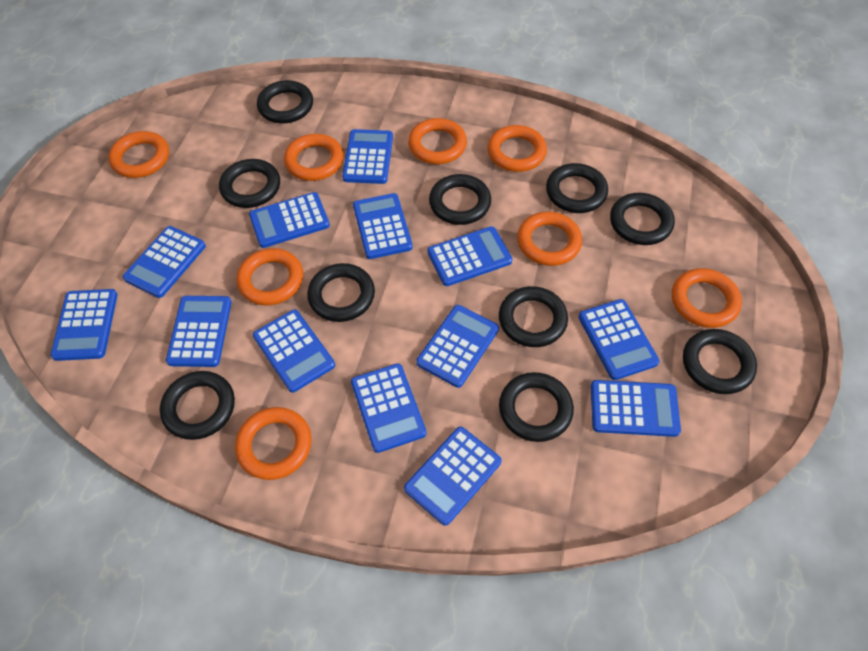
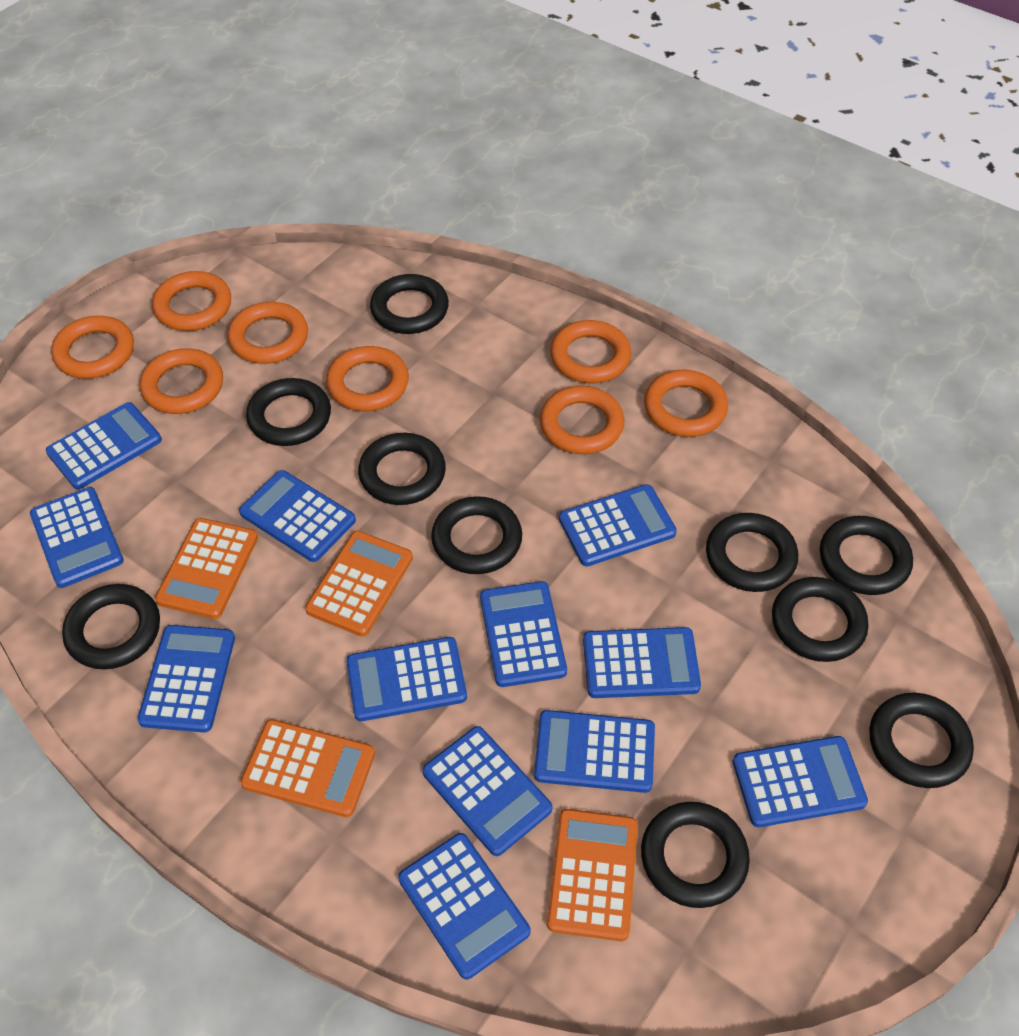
blue calculator: 13 -> 12
orange calculator: 0 -> 4

